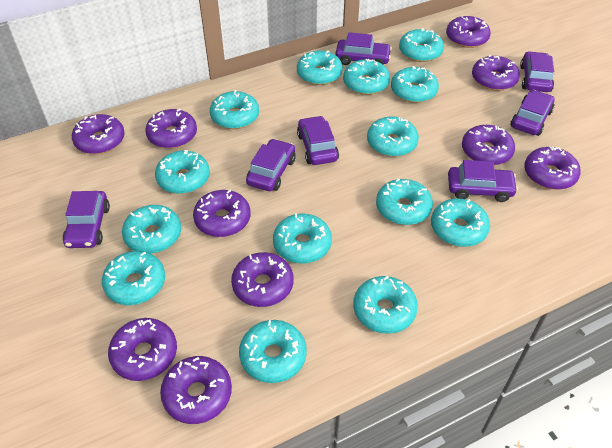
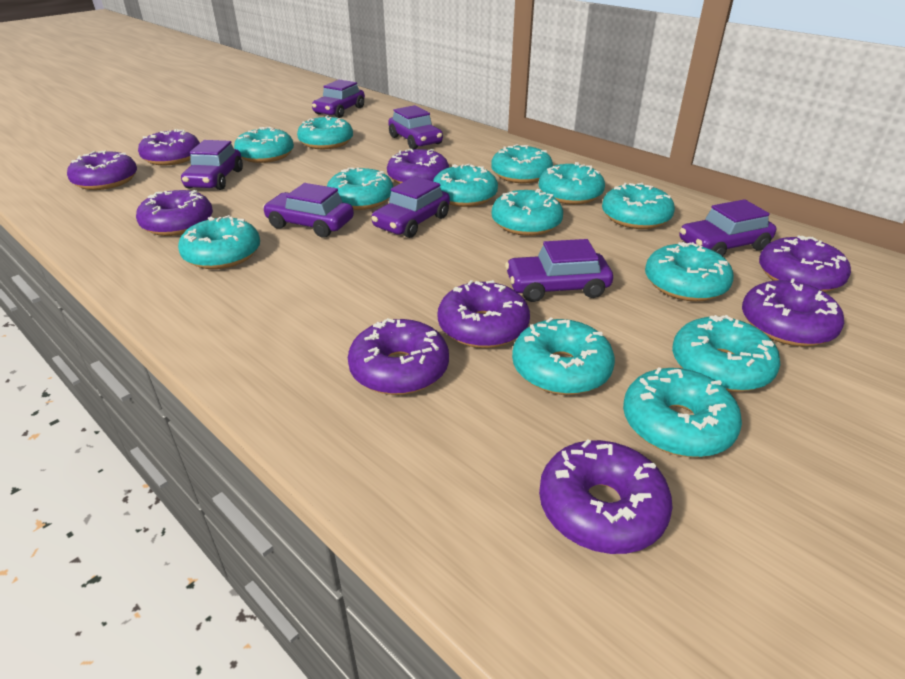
purple donut: 10 -> 9
turquoise donut: 14 -> 13

